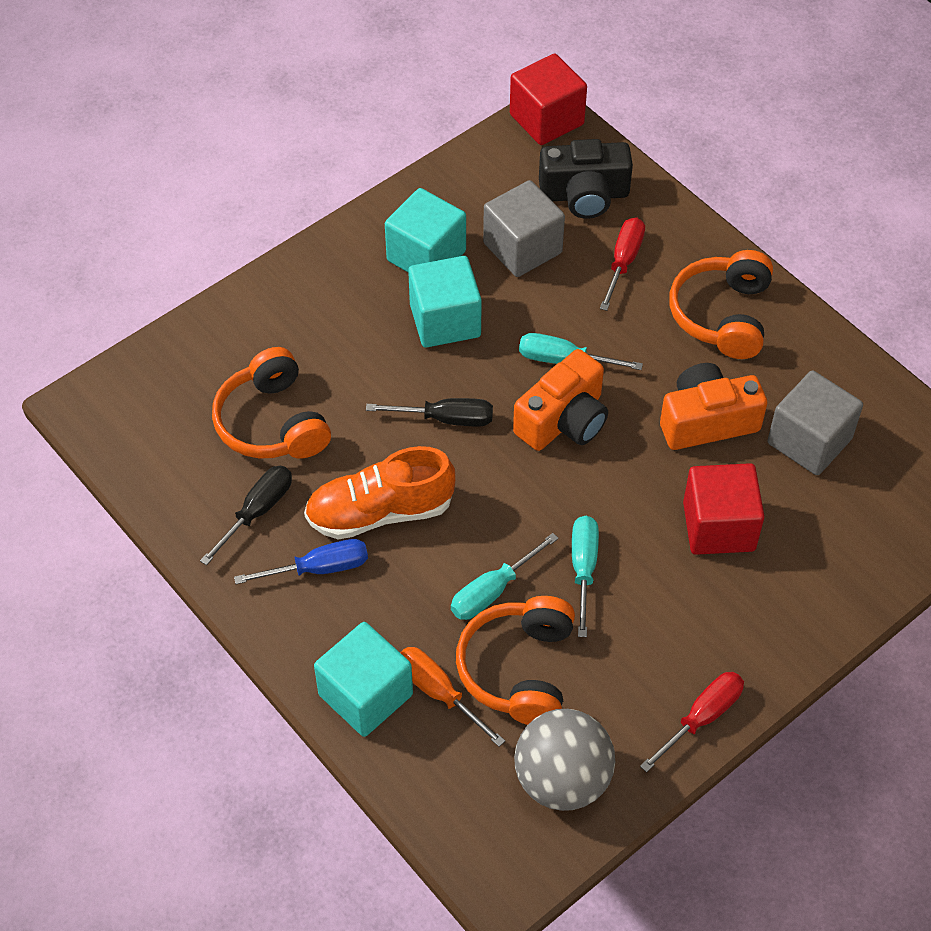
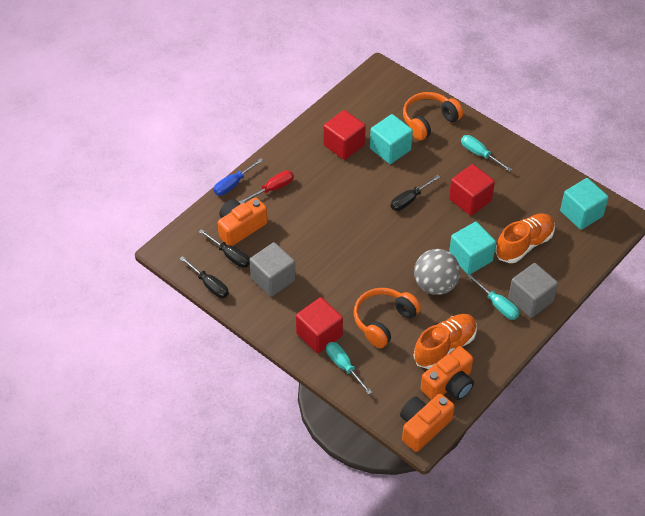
black camera: 1 -> 0
black screwdriver: 2 -> 3
orange camera: 2 -> 3
orange headphones: 3 -> 2
orange screwdriver: 1 -> 0
orange shoe: 1 -> 2
red cube: 2 -> 3
red screwdriver: 2 -> 1

